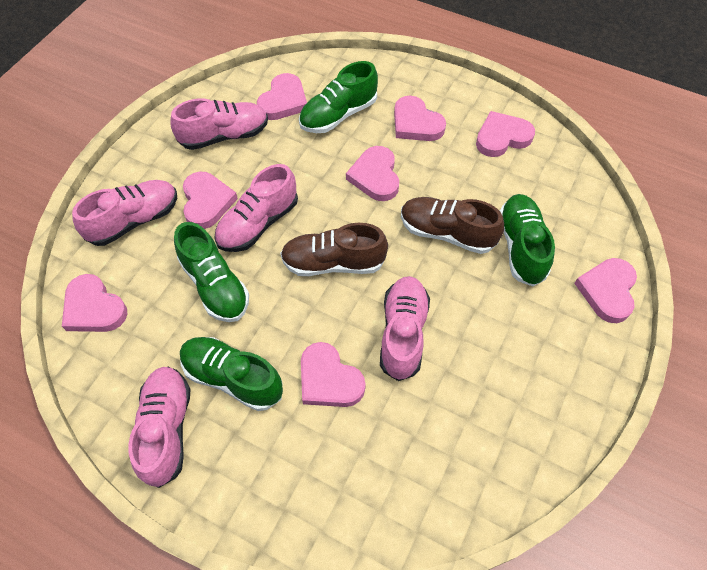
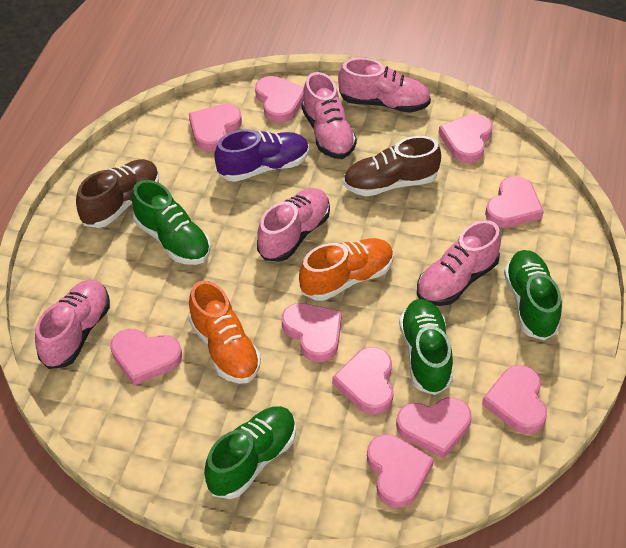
orange shoe: 0 -> 2
pink heart: 8 -> 10
purple shoe: 0 -> 1

